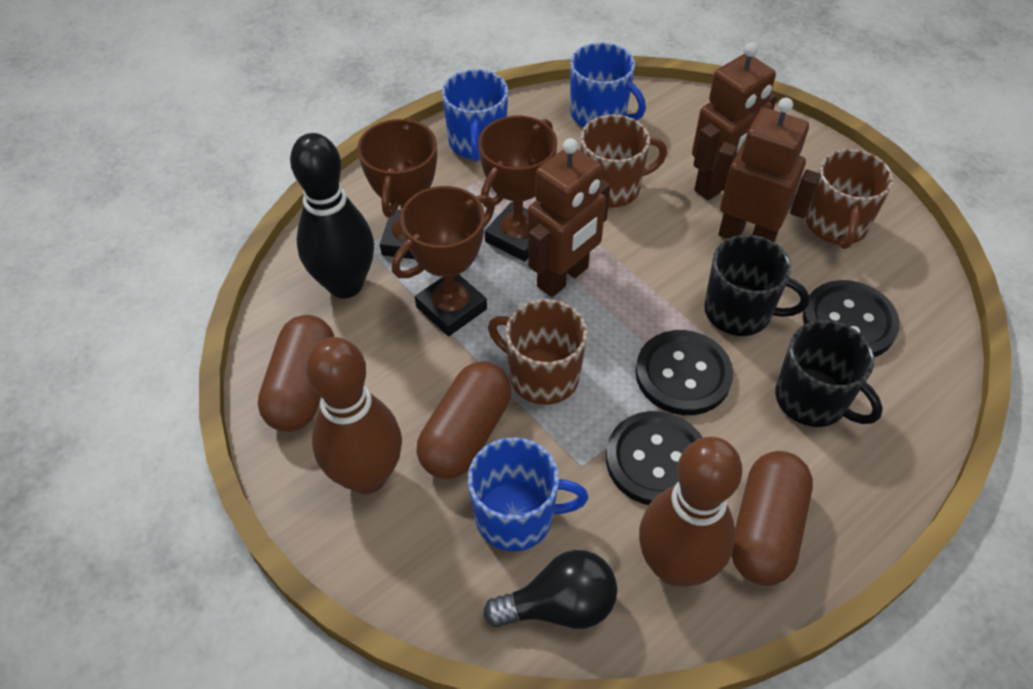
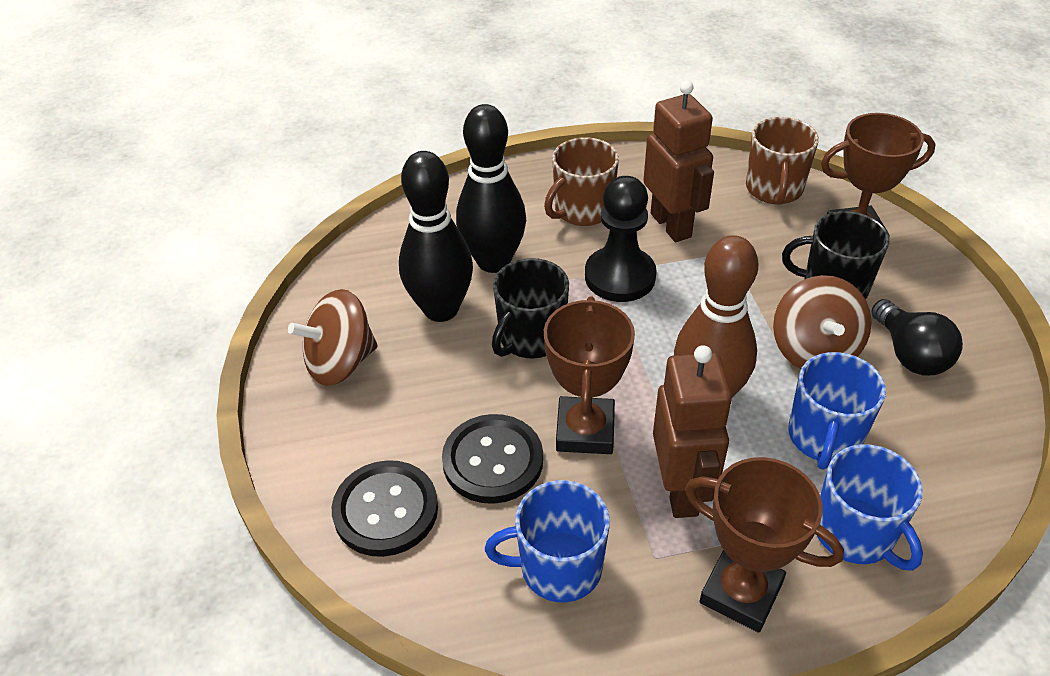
black bowling pin: 1 -> 2
black button: 3 -> 2
black pawn: 0 -> 1
brown bowling pin: 2 -> 1
brown capsule: 3 -> 0
brown mug: 3 -> 2
brown robot: 3 -> 2
brown spinning top: 0 -> 2

